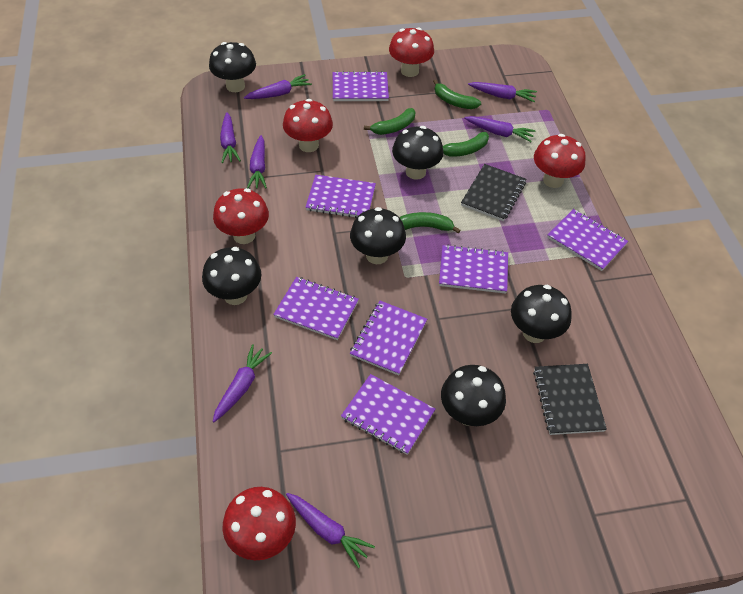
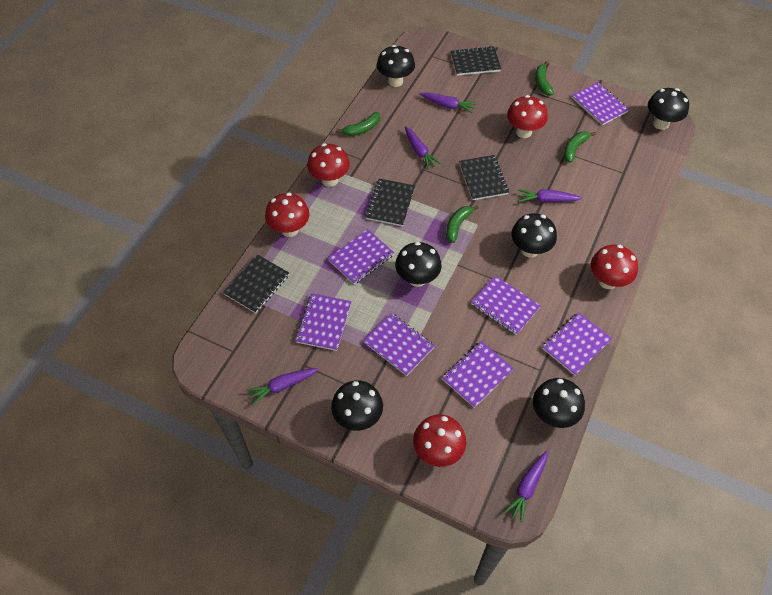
black notebook: 2 -> 4
purple carrot: 7 -> 5

